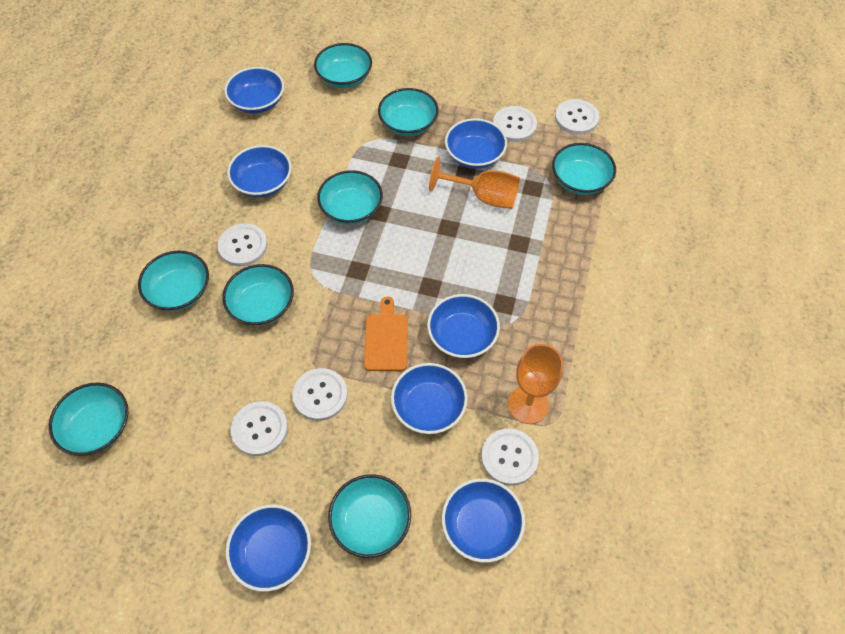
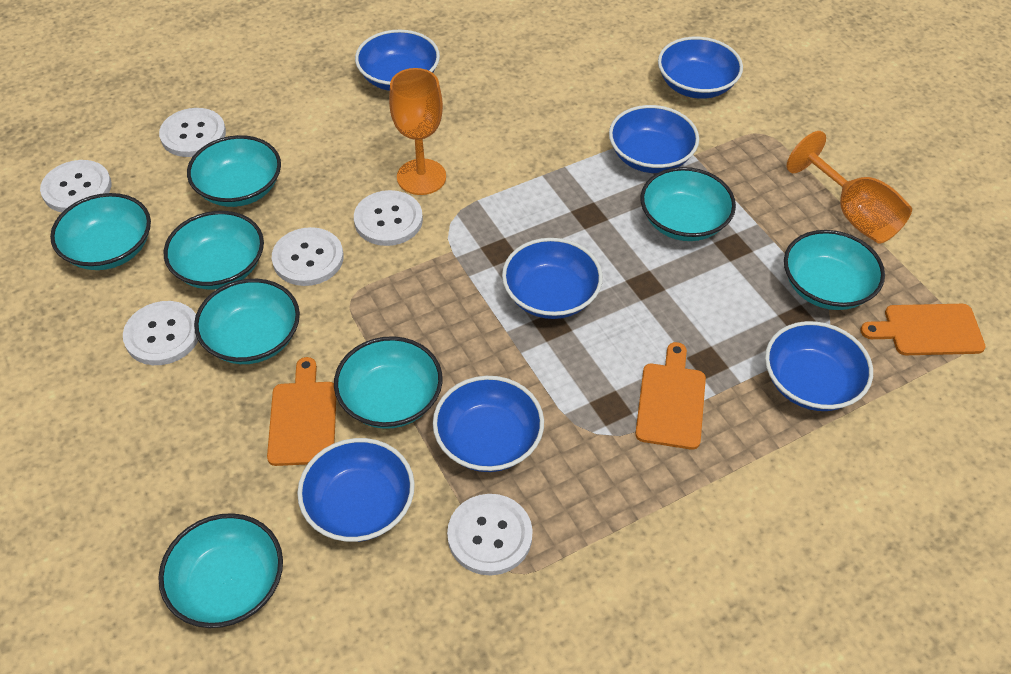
orange cutting board: 1 -> 3

